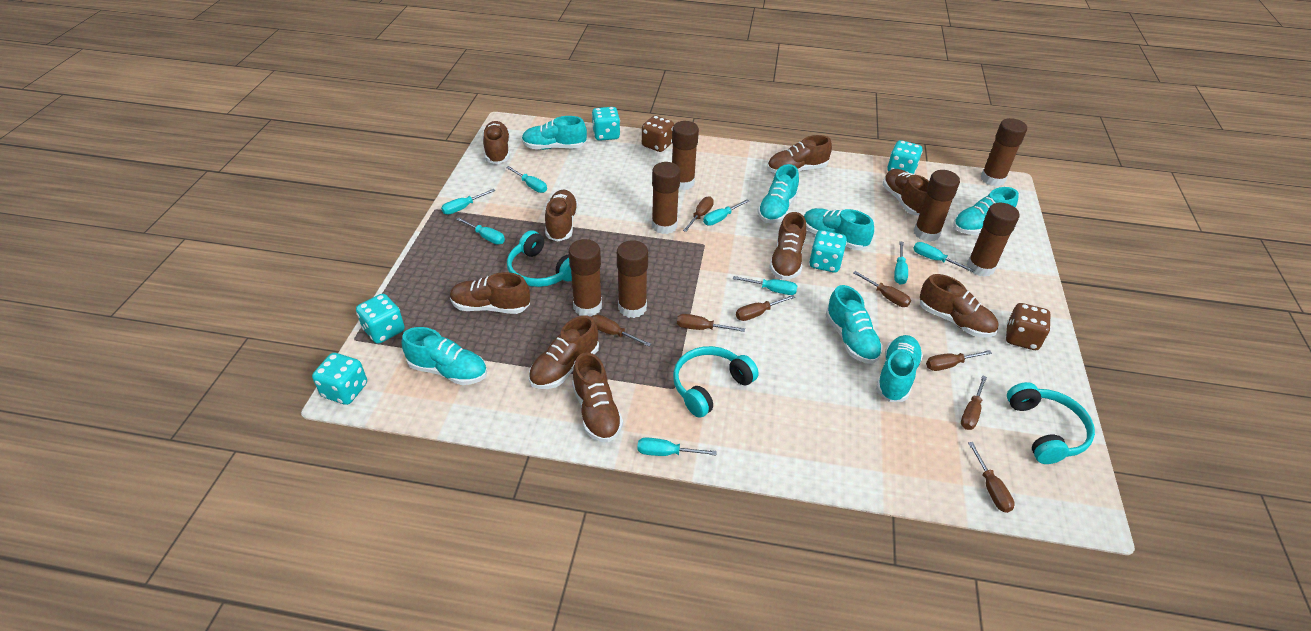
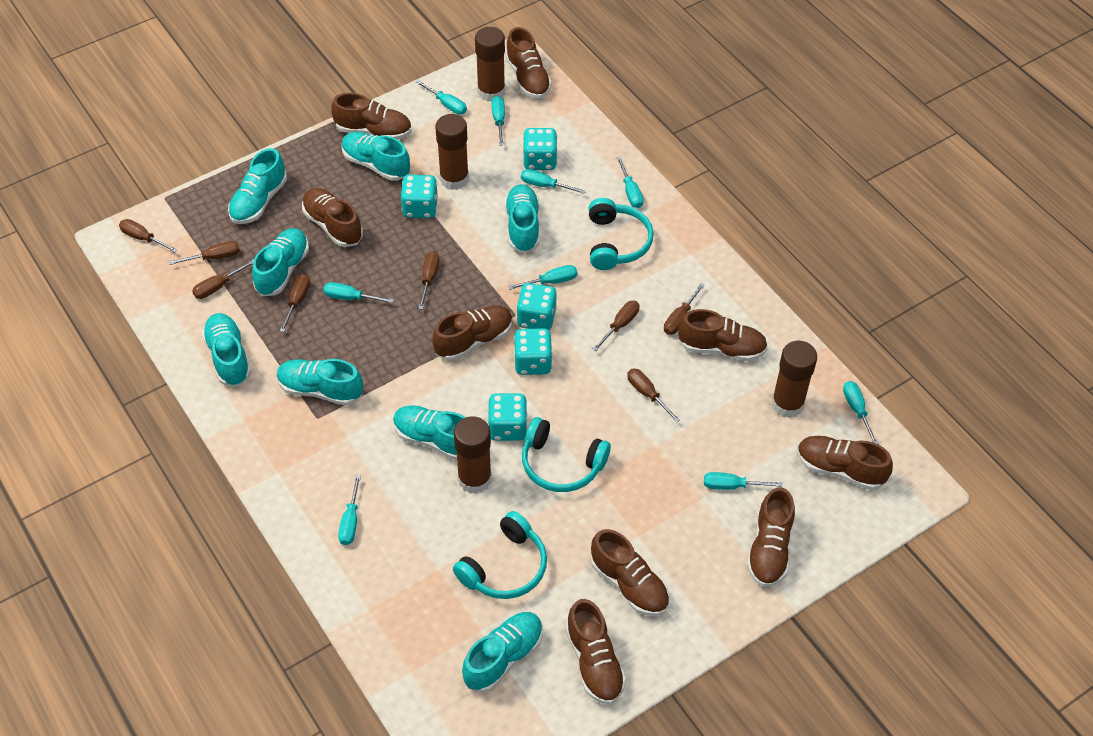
brown dice: 2 -> 0
brown glue stick: 7 -> 4
turquoise screwdriver: 8 -> 9
turquoise shoe: 7 -> 8

